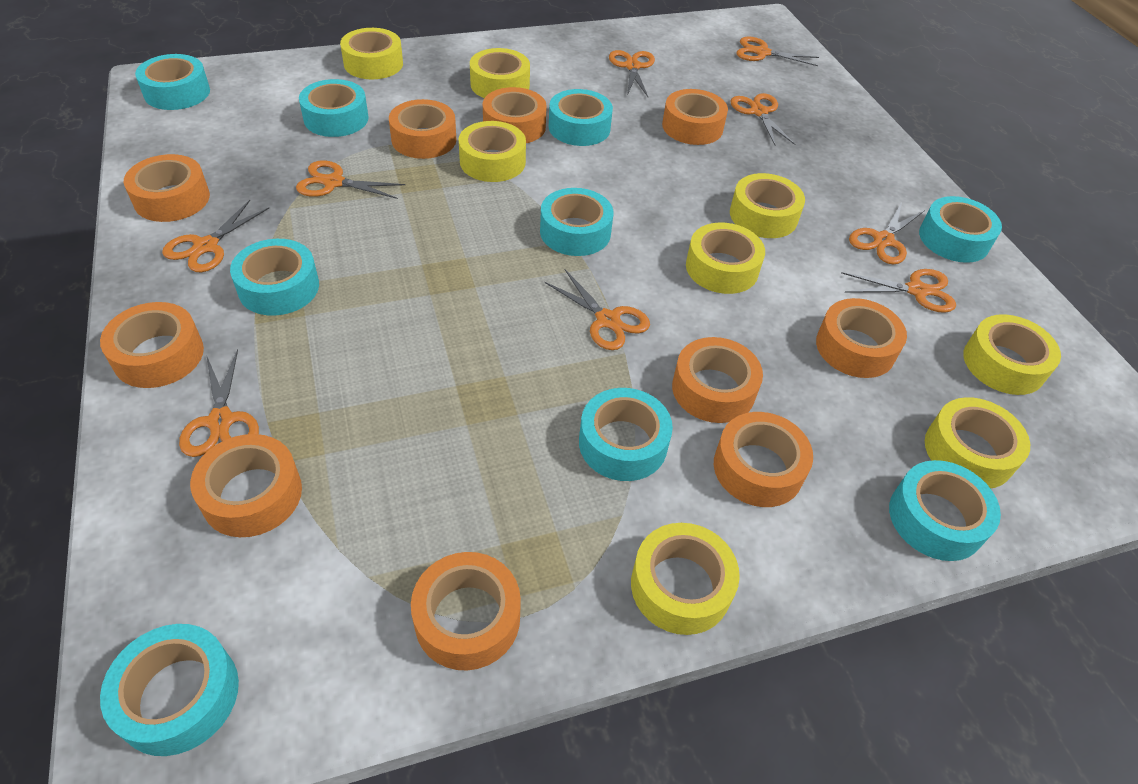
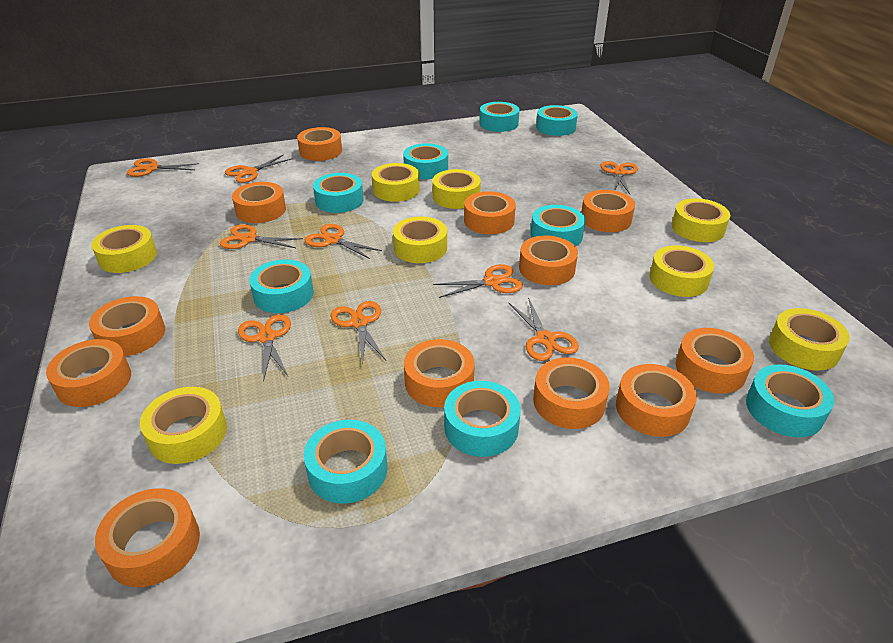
orange tape: 10 -> 12

